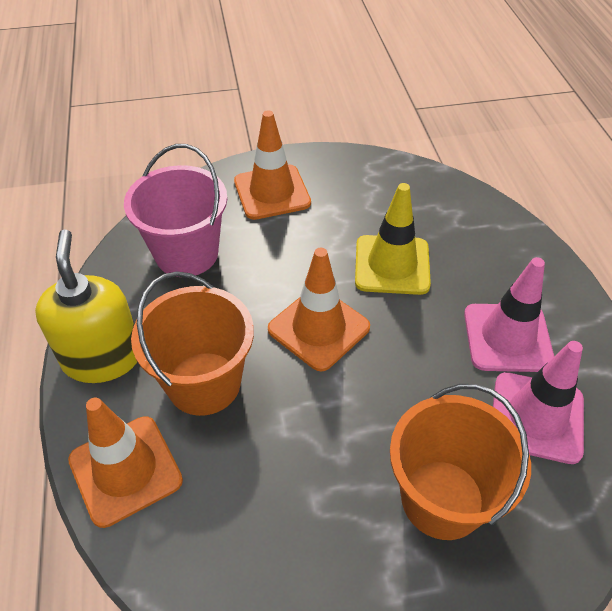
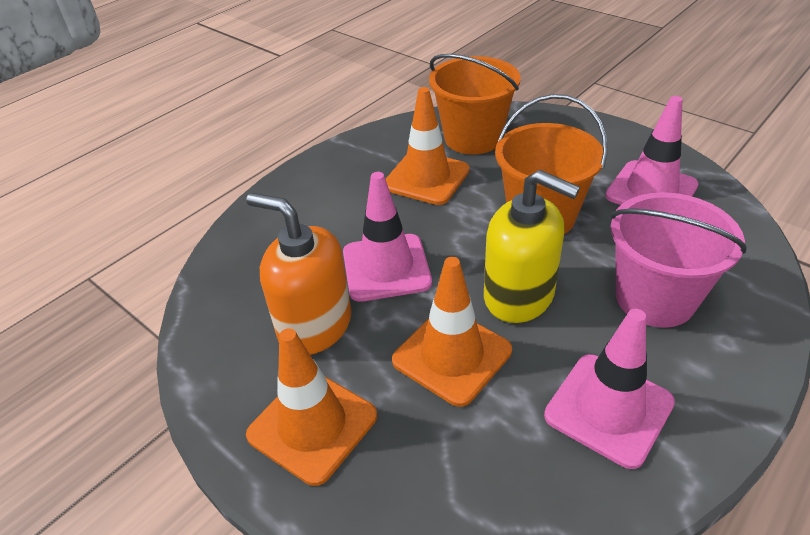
orange soap dispenser: 0 -> 1
pink traffic cone: 2 -> 3
yellow traffic cone: 1 -> 0

